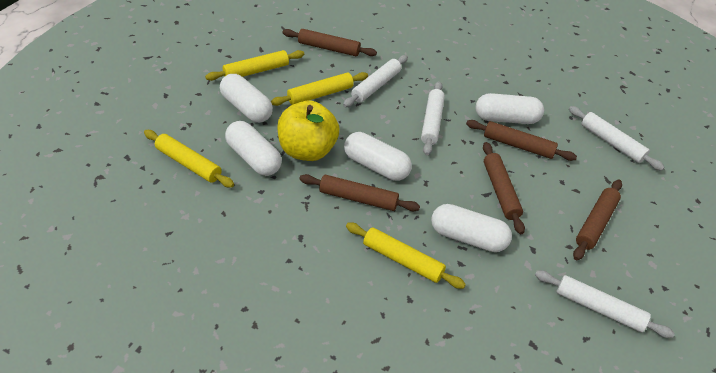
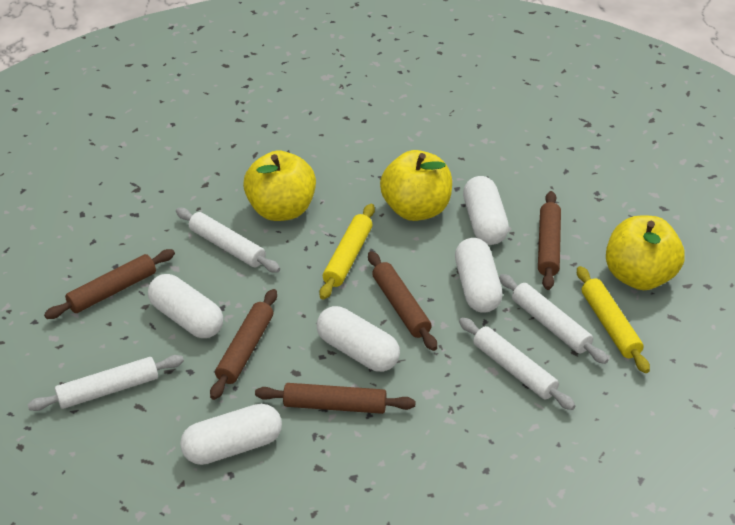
yellow apple: 1 -> 3
yellow rolling pin: 4 -> 2

